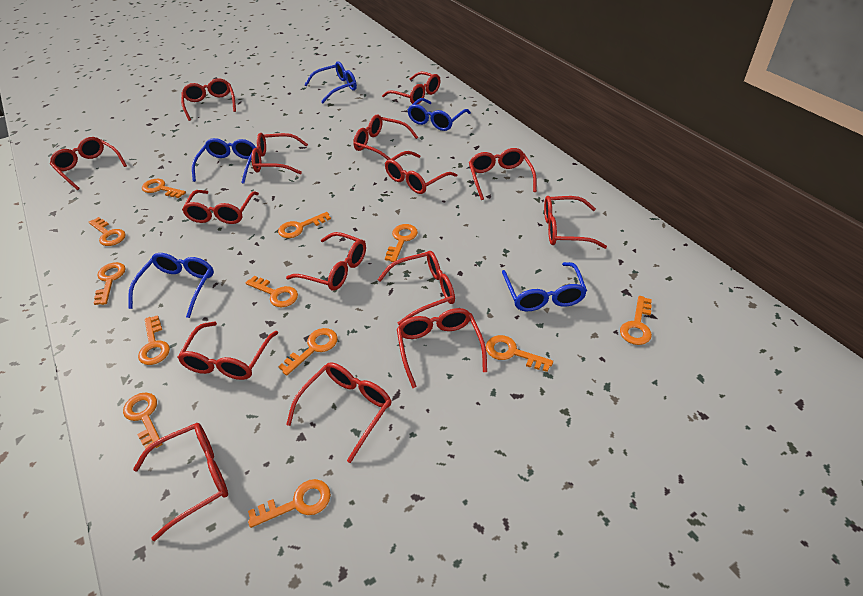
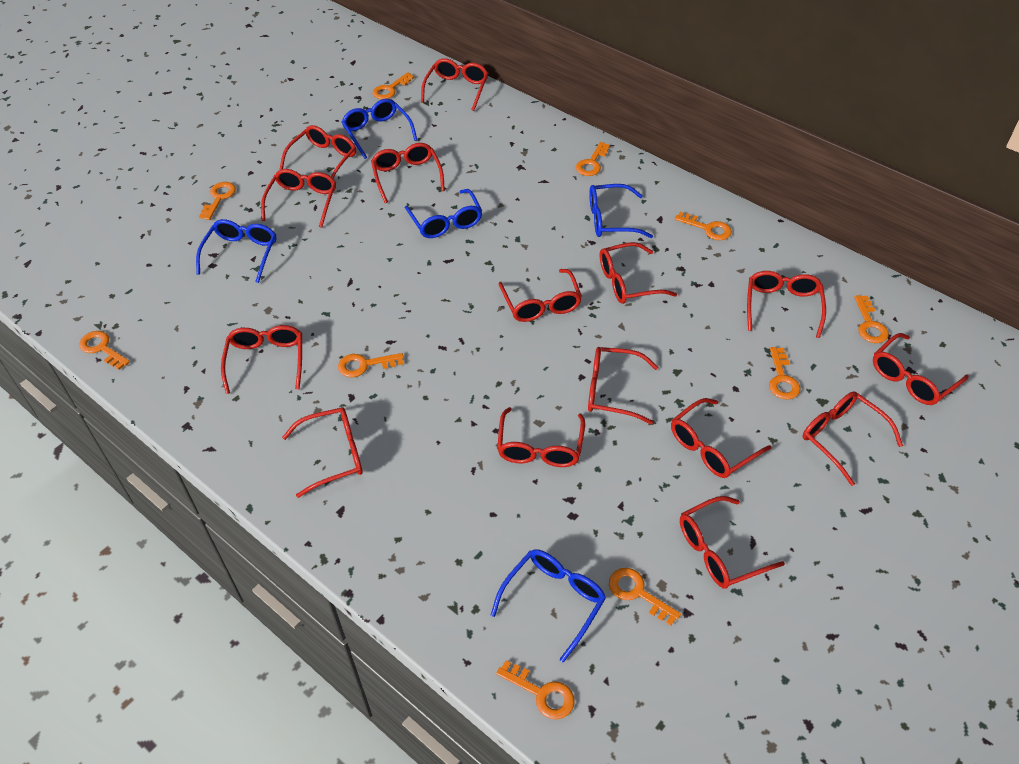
orange key: 12 -> 10

